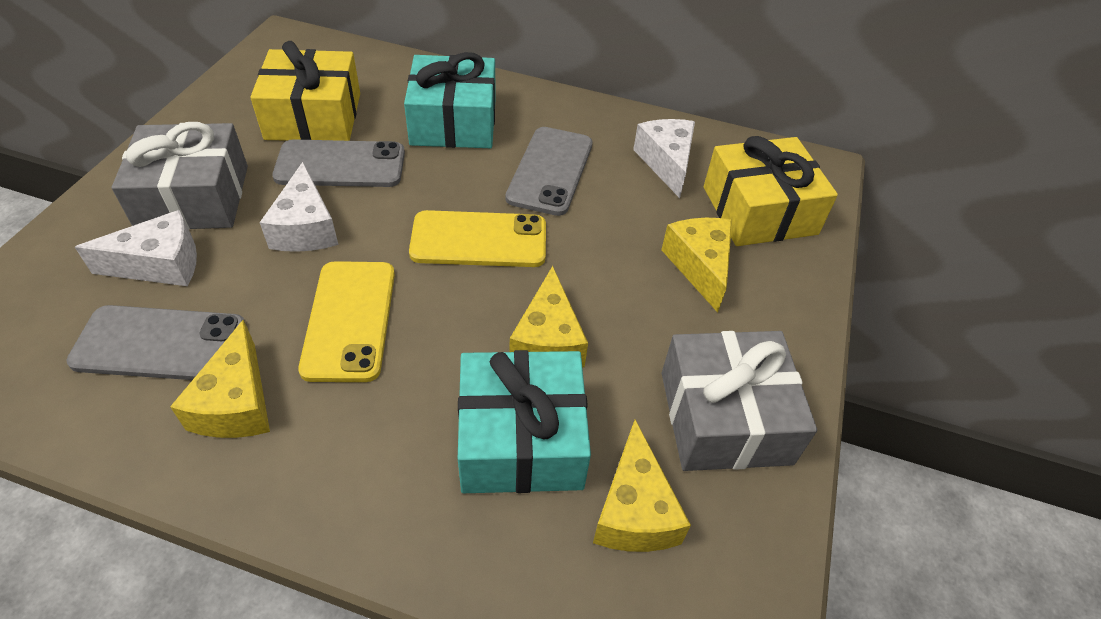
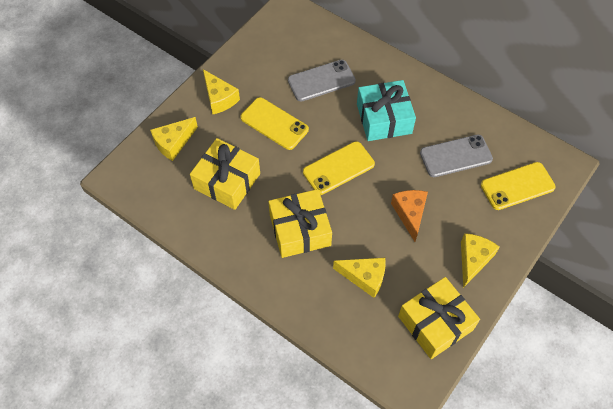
grey gift: 2 -> 0
grey phone: 3 -> 2
orange cheese: 0 -> 1
turquoise gift: 2 -> 1
white cheese: 3 -> 0
yellow gift: 2 -> 3
yellow phone: 2 -> 3

